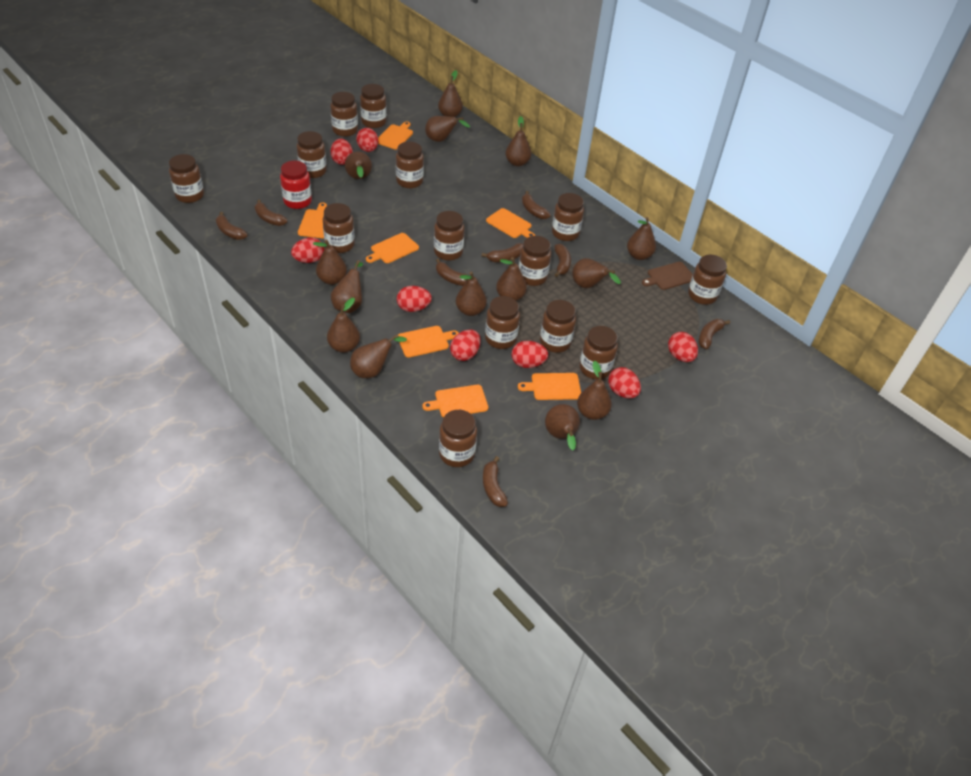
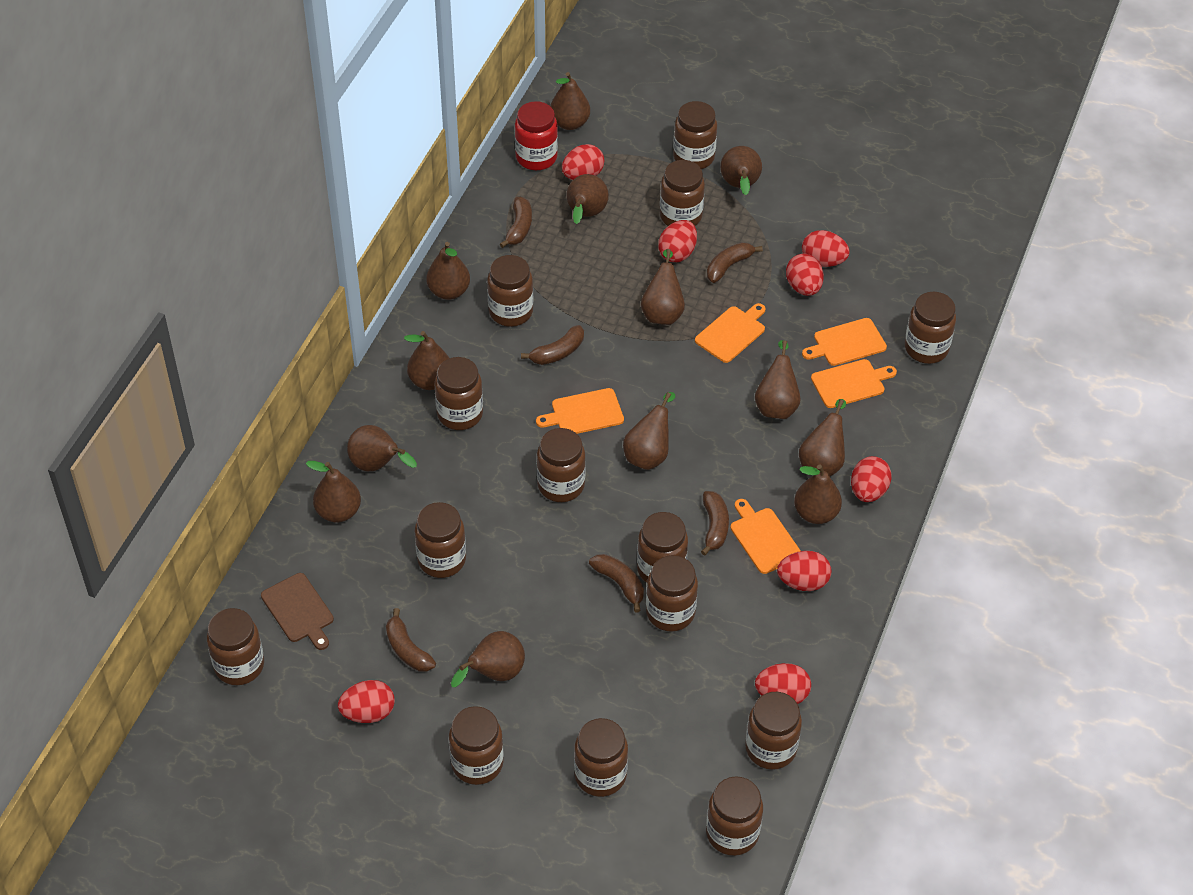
brown banana: 8 -> 6
brown pear: 14 -> 13
orange cutting board: 7 -> 5

